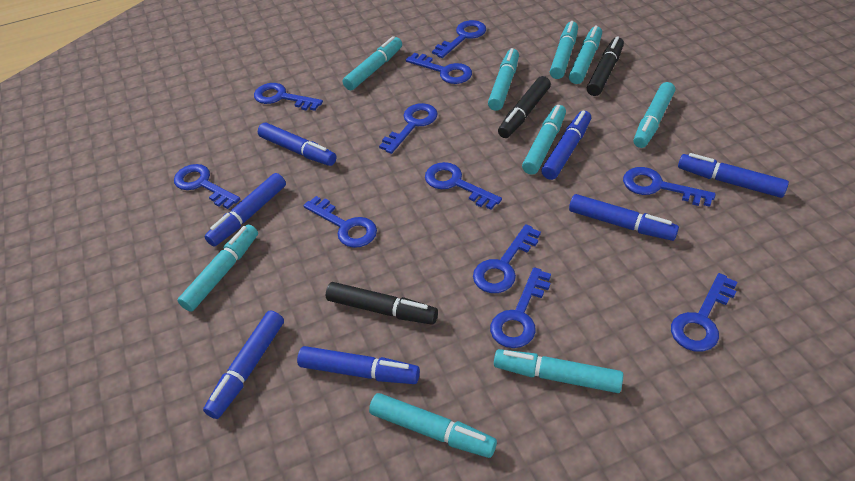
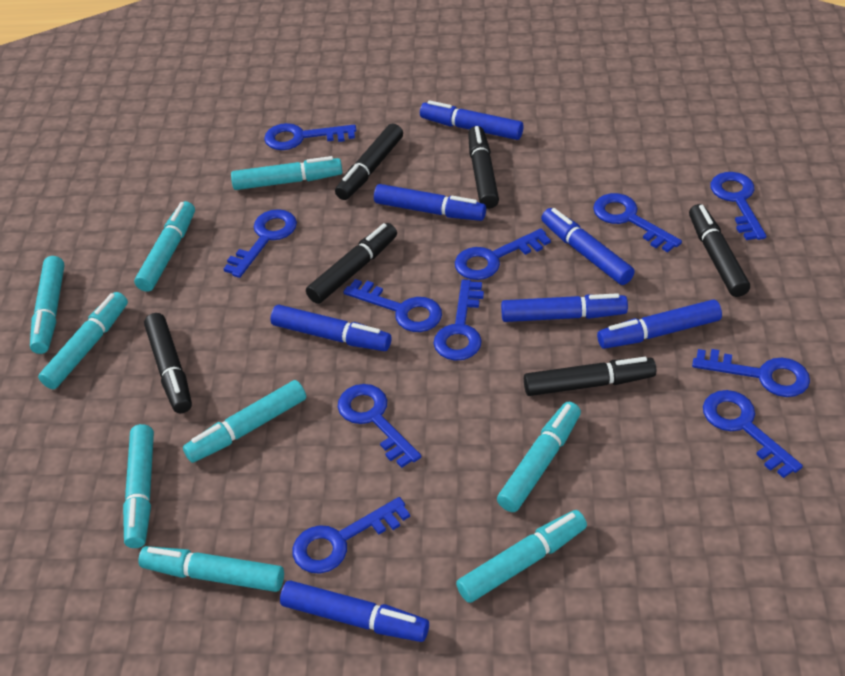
black marker: 3 -> 6

